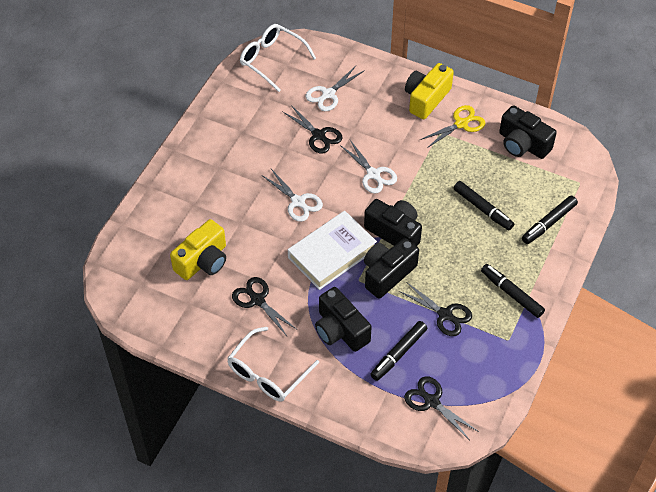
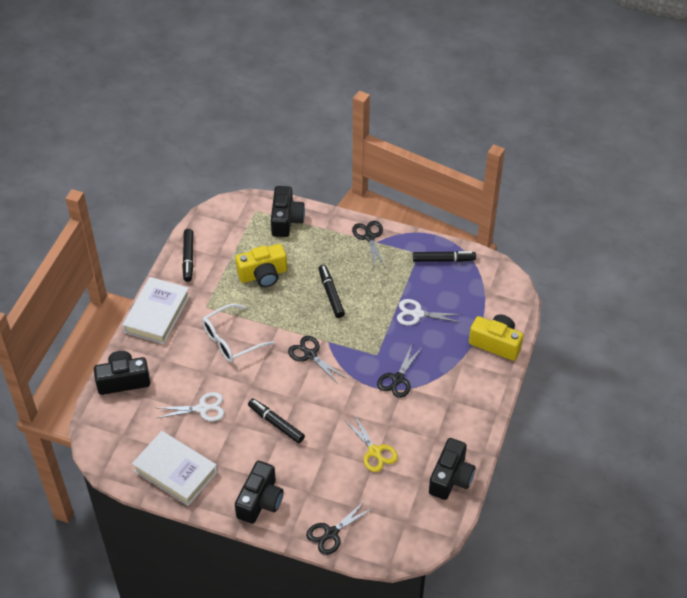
white book: 1 -> 2
white glasses: 2 -> 1
white scissors: 3 -> 2

